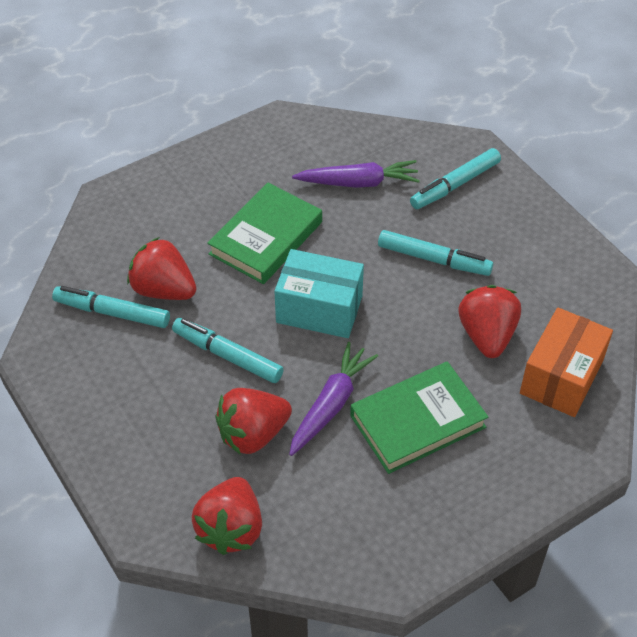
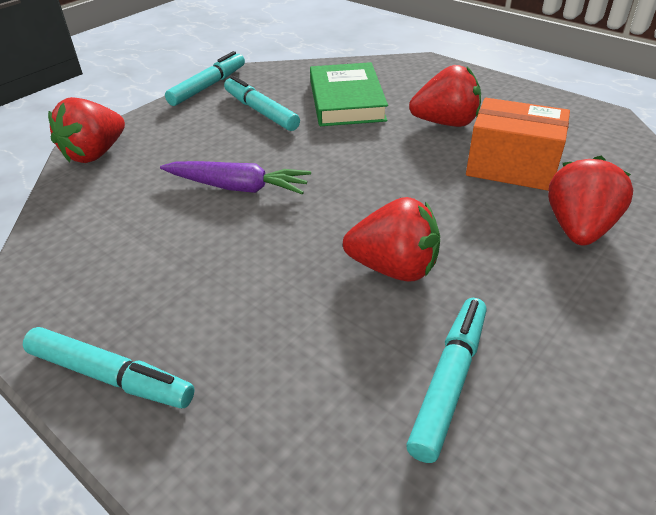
green book: 2 -> 1
purple carrot: 2 -> 1
turquoise box: 1 -> 0

